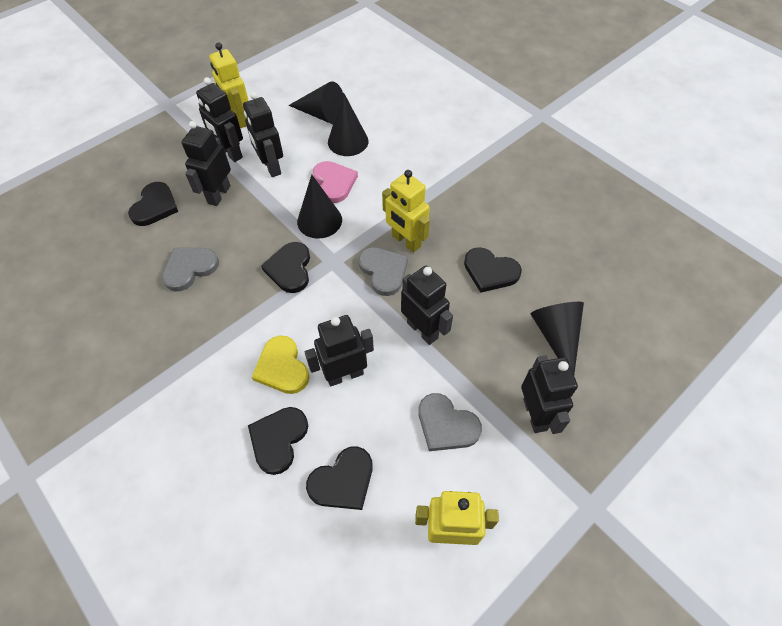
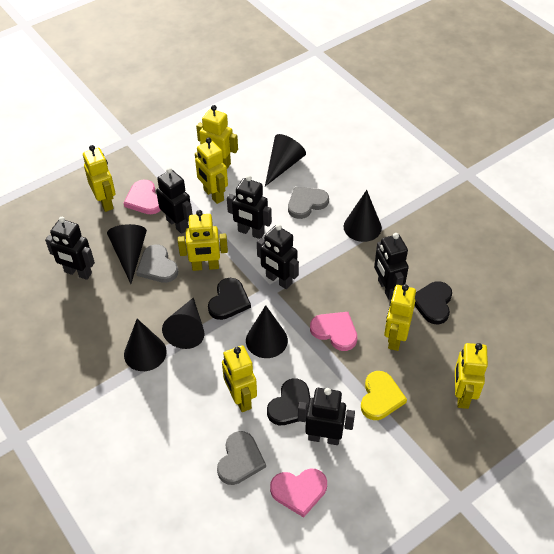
black cone: 4 -> 6
black heart: 5 -> 3
pink heart: 1 -> 3
yellow robot: 3 -> 7

